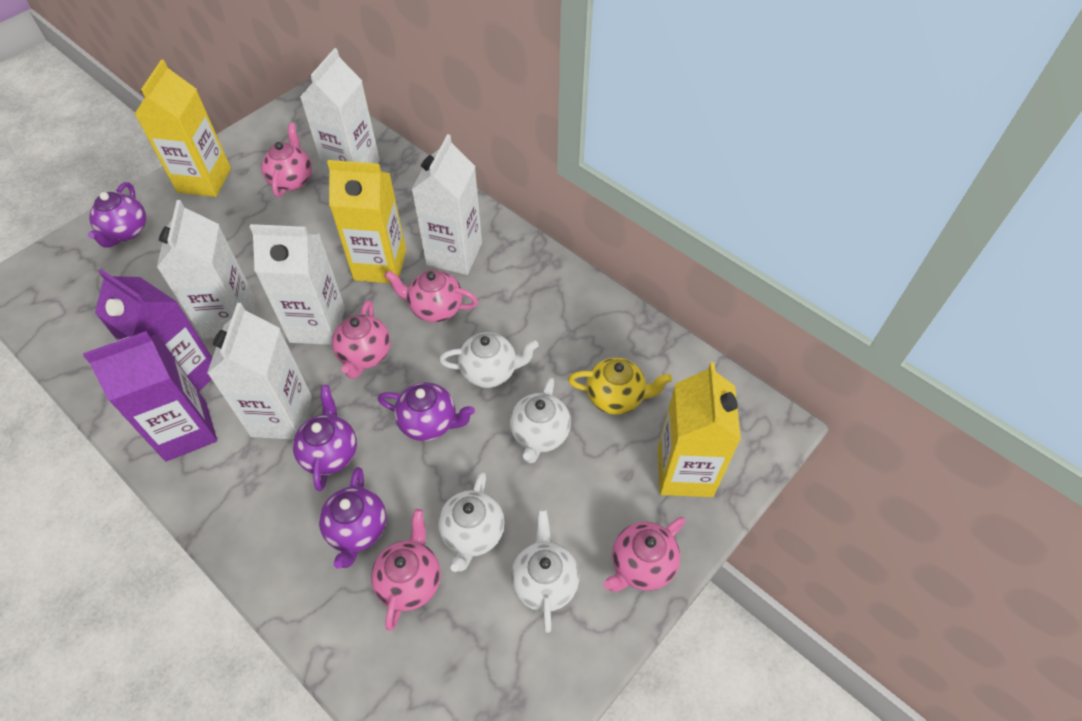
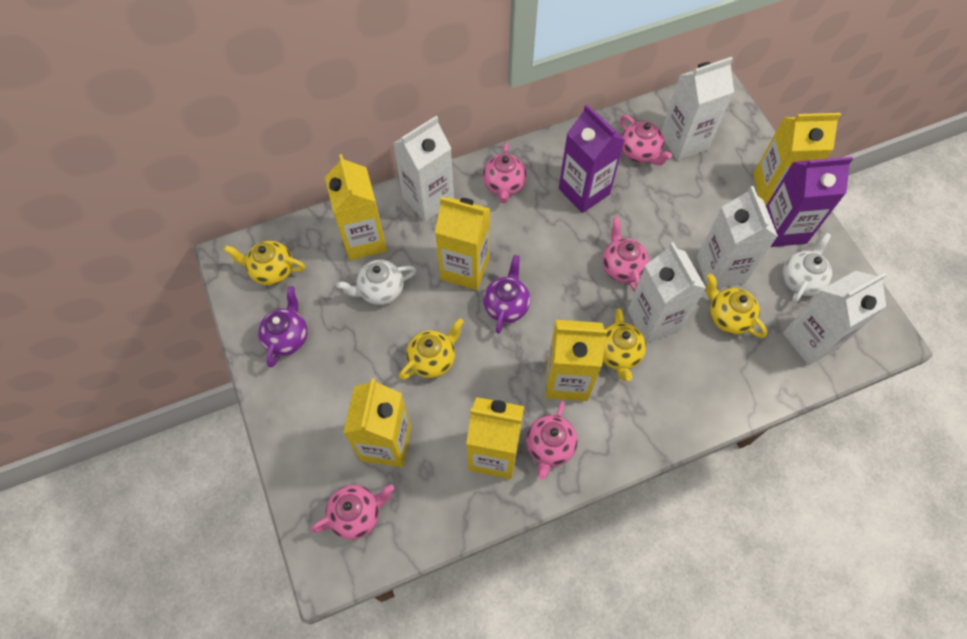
purple teapot: 4 -> 2
white teapot: 4 -> 2
yellow carton: 3 -> 6
yellow teapot: 1 -> 4

